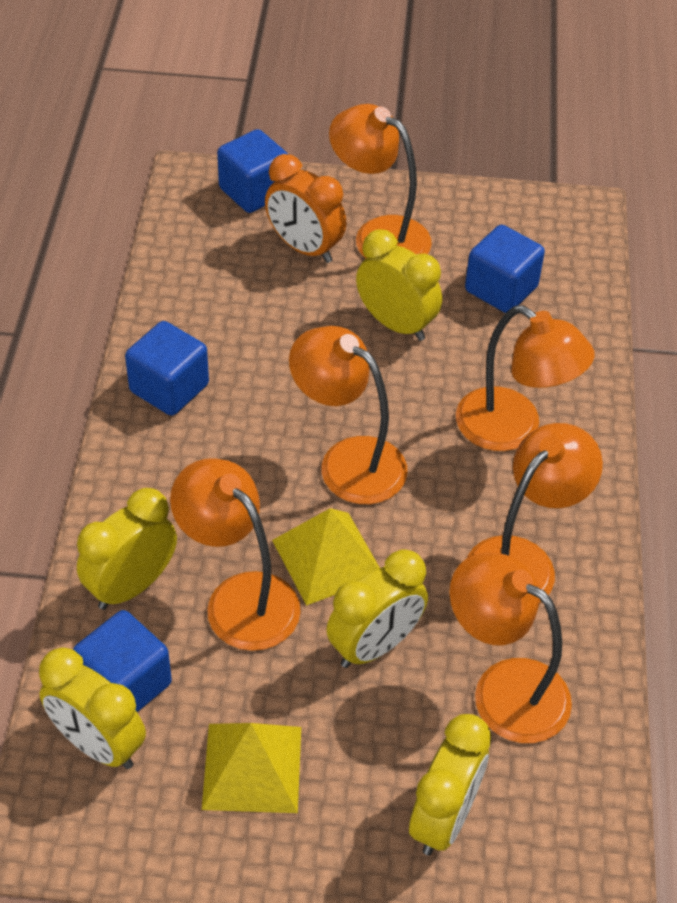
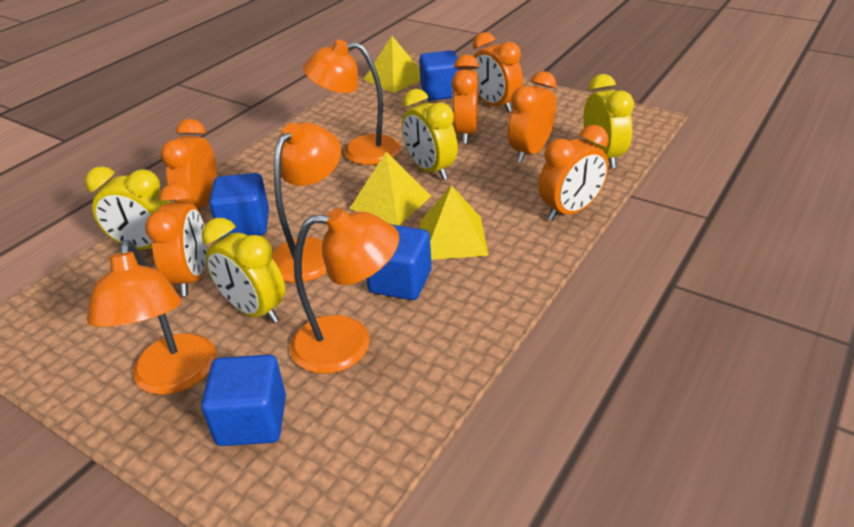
orange clock: 1 -> 6
orange lamp: 6 -> 4
yellow clock: 5 -> 4
yellow pyramid: 2 -> 3

